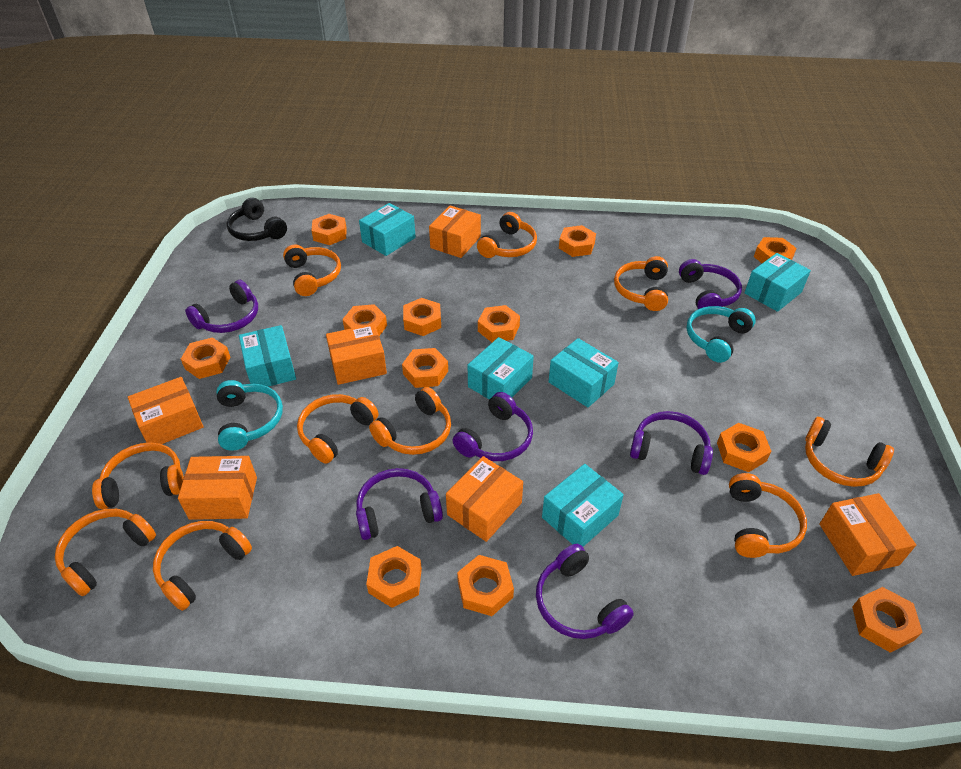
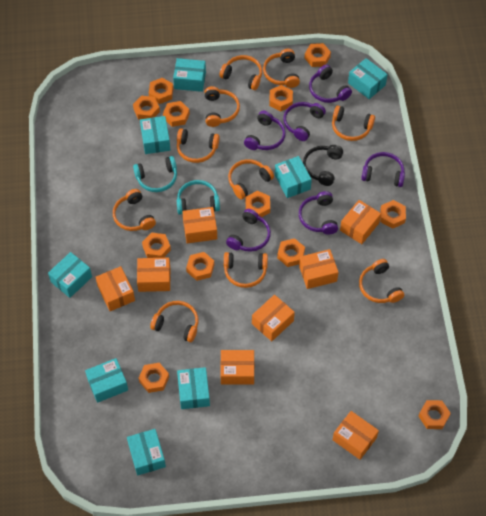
orange box: 6 -> 8
turquoise box: 6 -> 8

